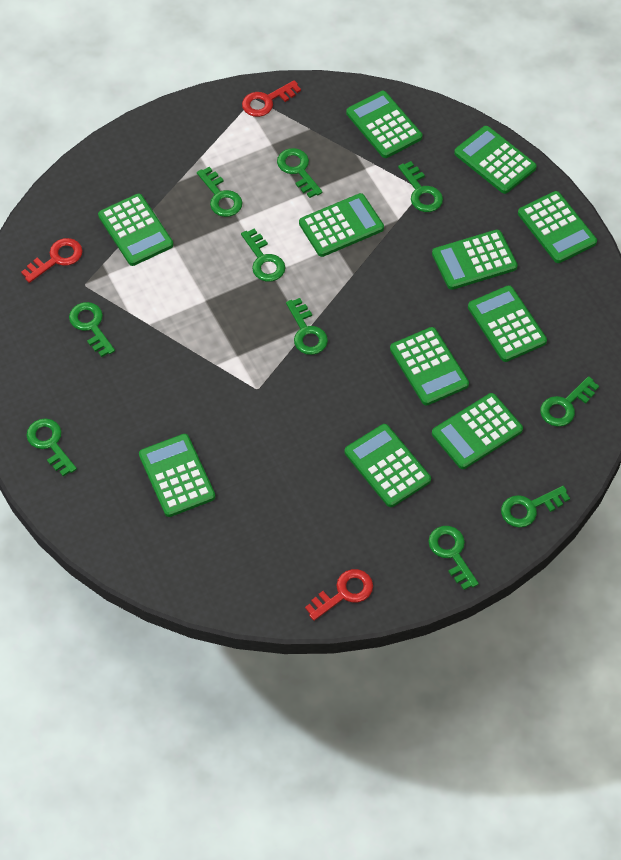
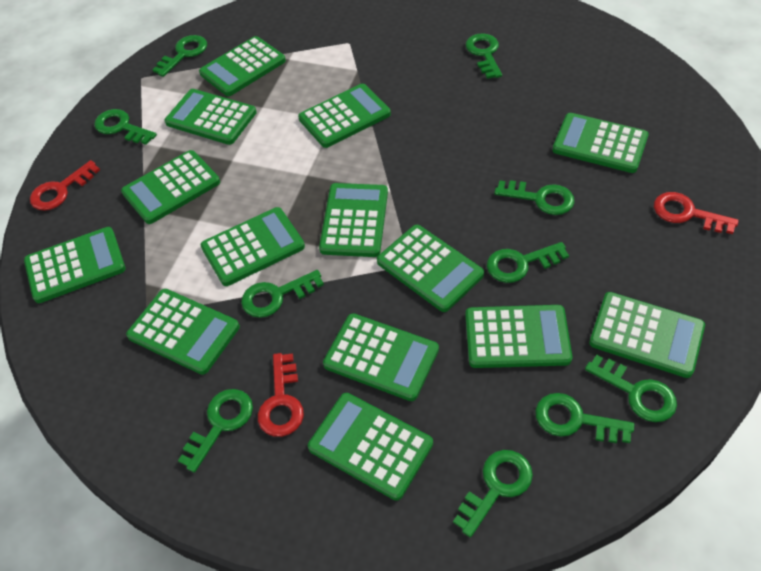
green calculator: 11 -> 14

